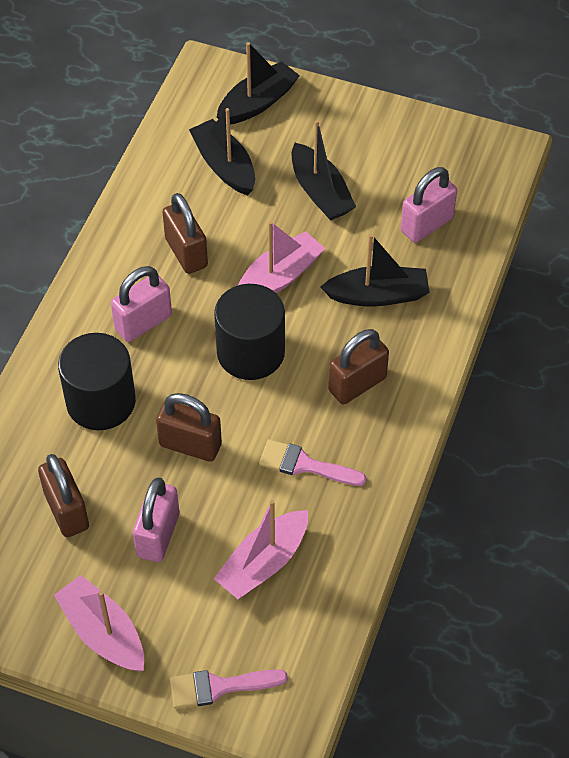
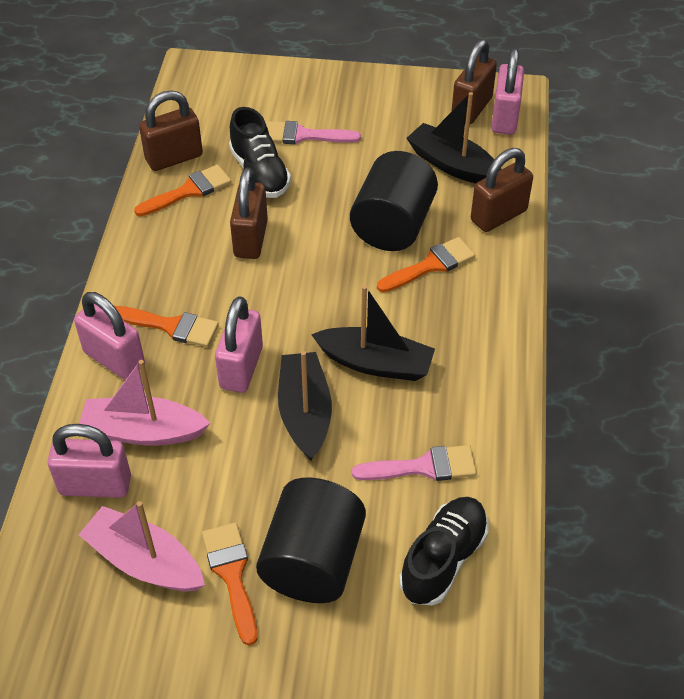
black boat: 4 -> 3
black shoe: 0 -> 2
orange brush: 0 -> 4
pink boat: 3 -> 2
pink padlock: 3 -> 4

